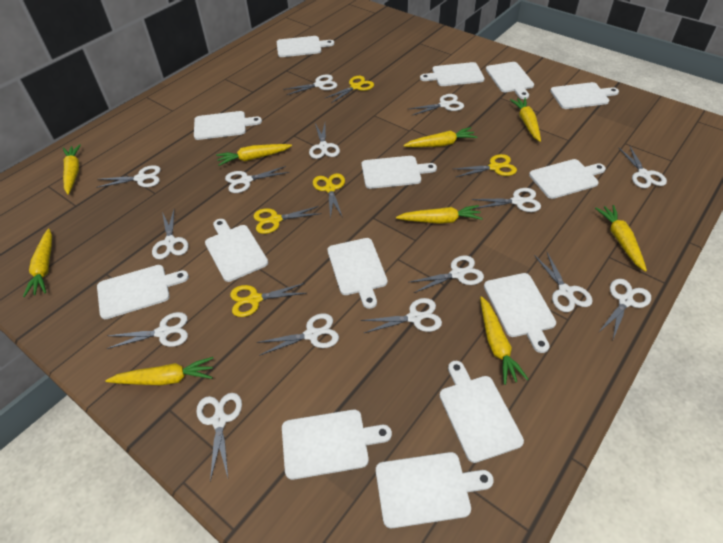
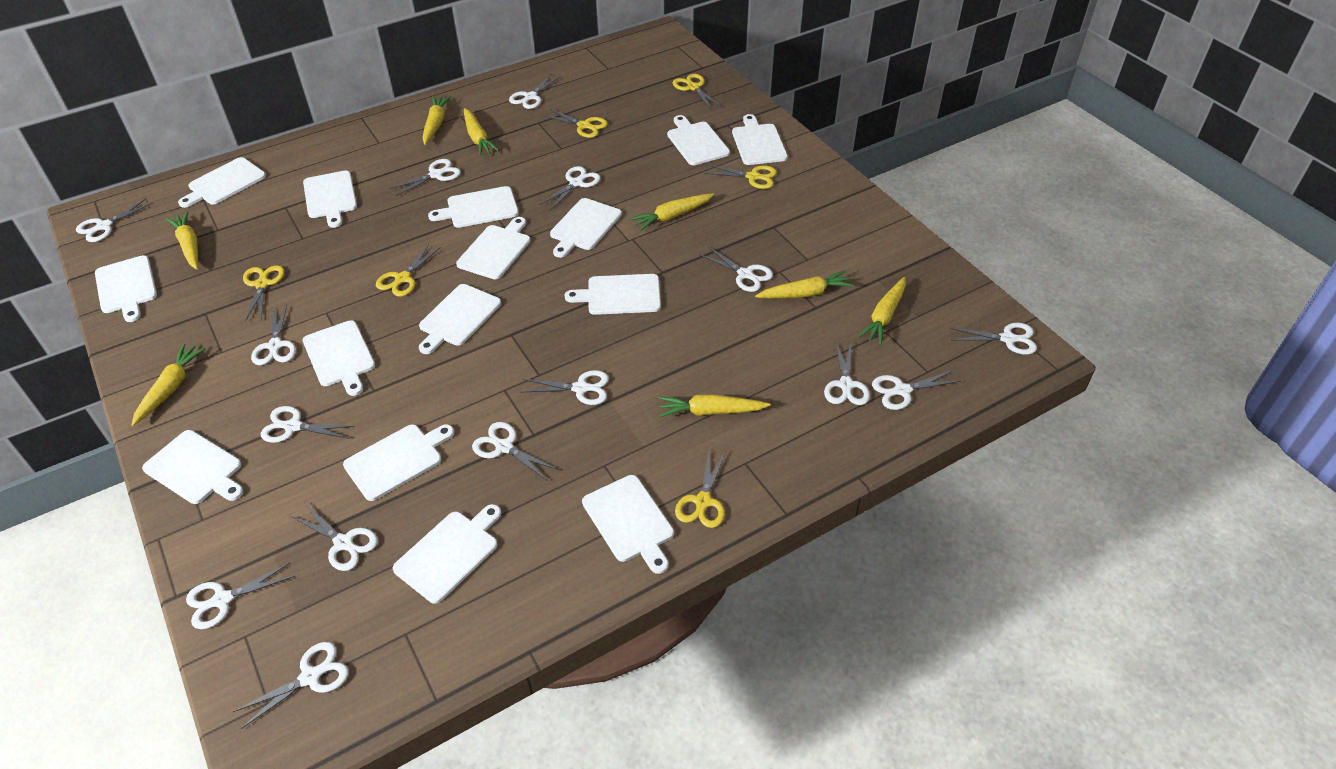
white cutting board: 14 -> 15
yellow carrot: 9 -> 8
yellow scissors: 5 -> 6

